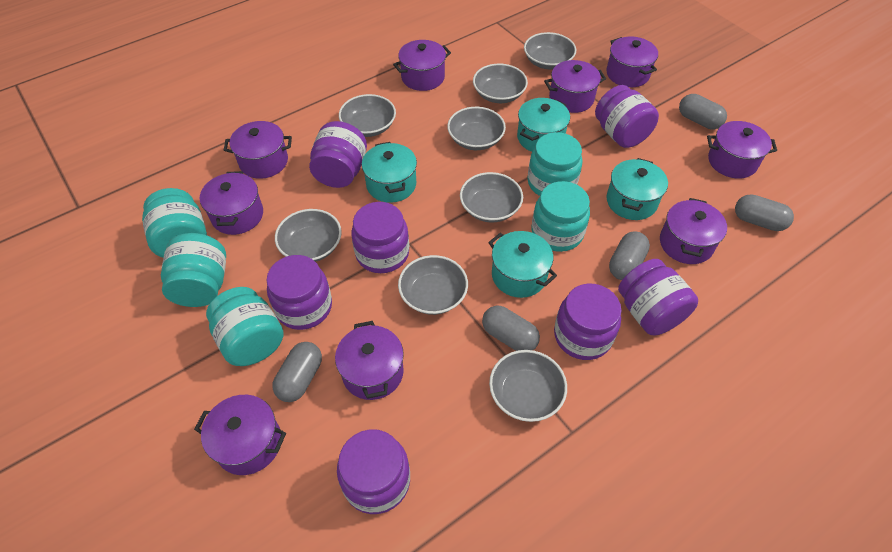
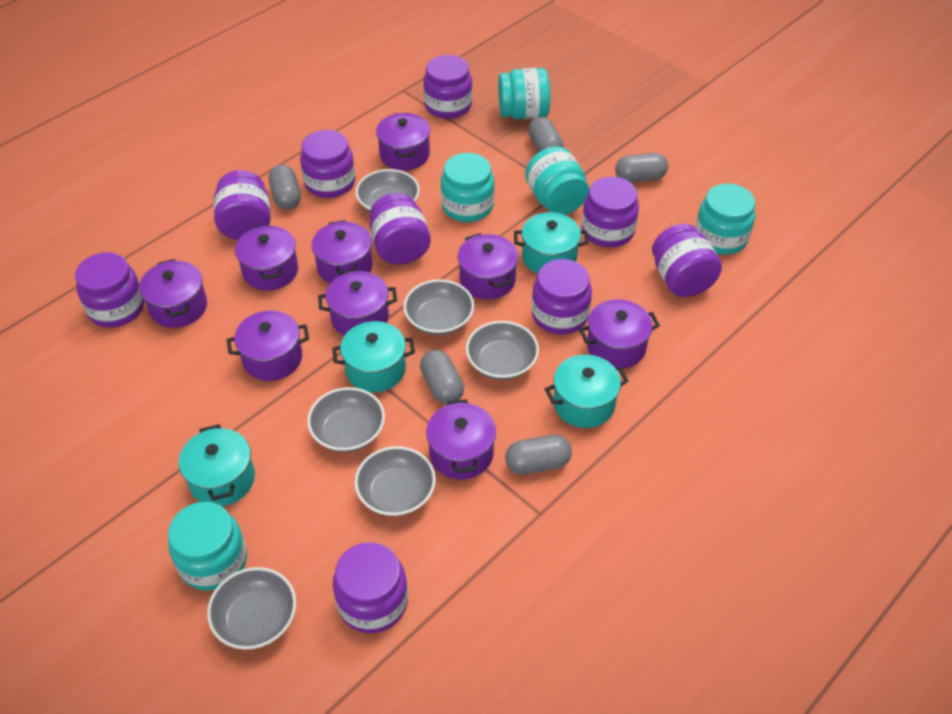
grey bowl: 8 -> 6
purple jar: 7 -> 9

